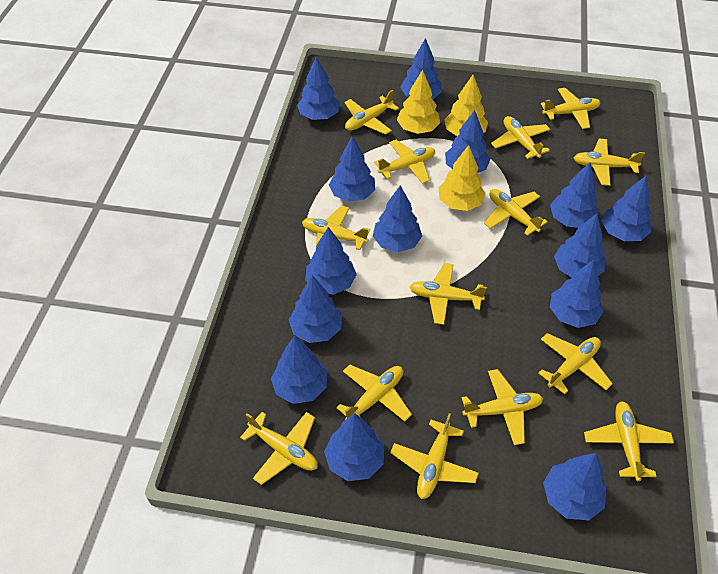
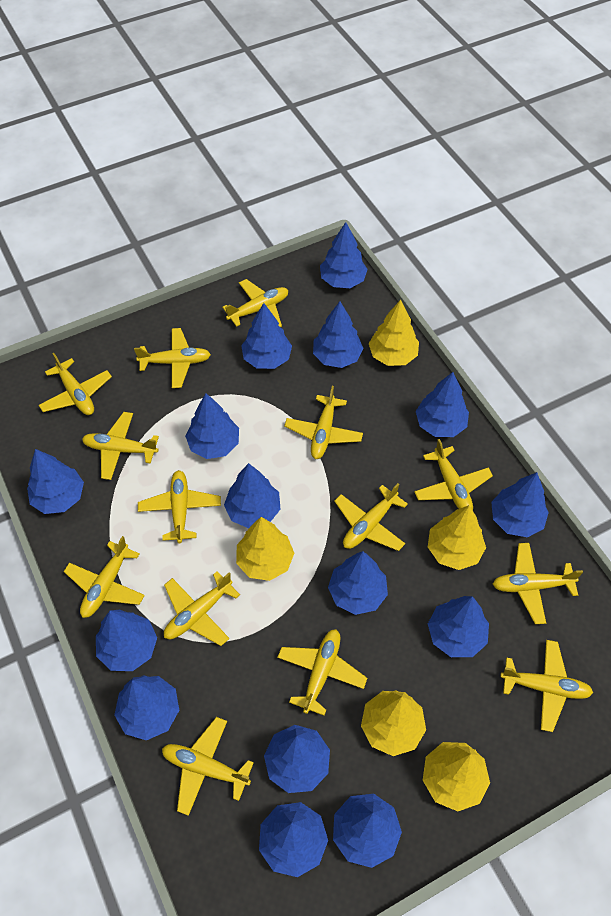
blue tree: 14 -> 15
yellow tree: 3 -> 5

